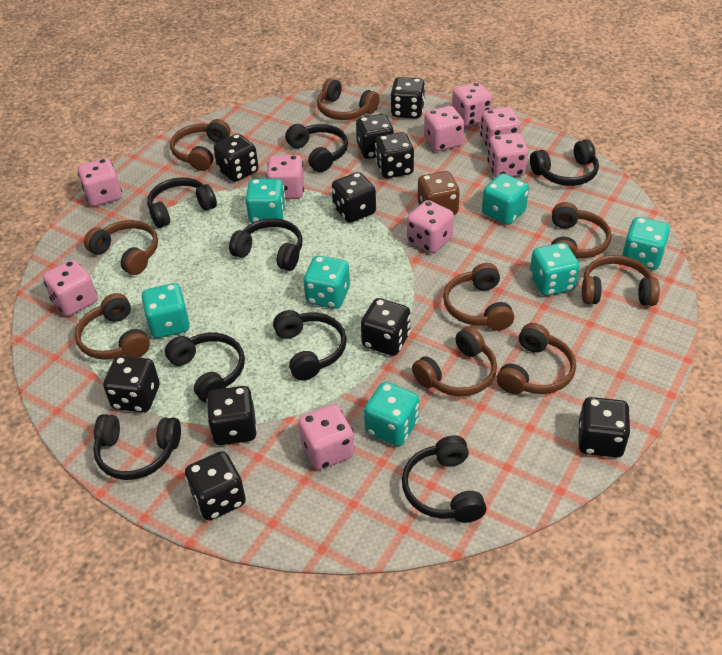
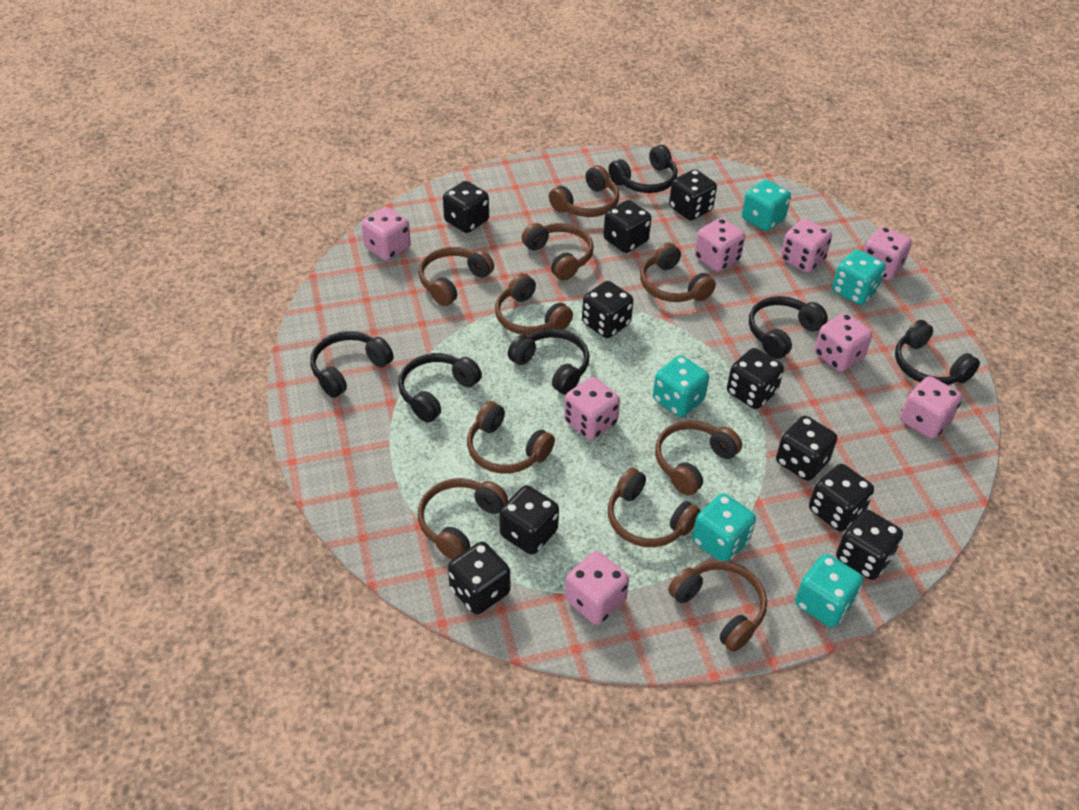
black headphones: 8 -> 6
brown dice: 1 -> 0
brown headphones: 9 -> 10
pink dice: 9 -> 8
turquoise dice: 7 -> 5

